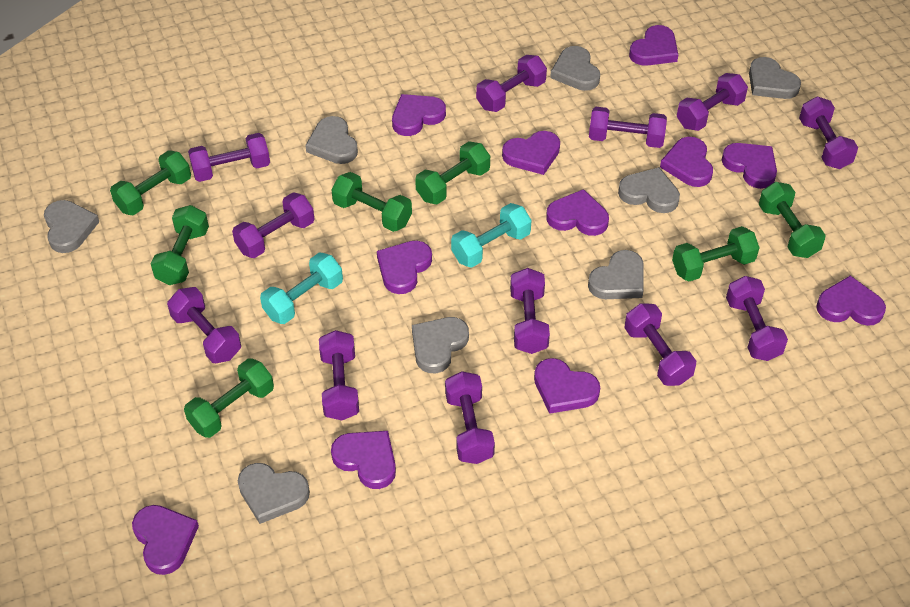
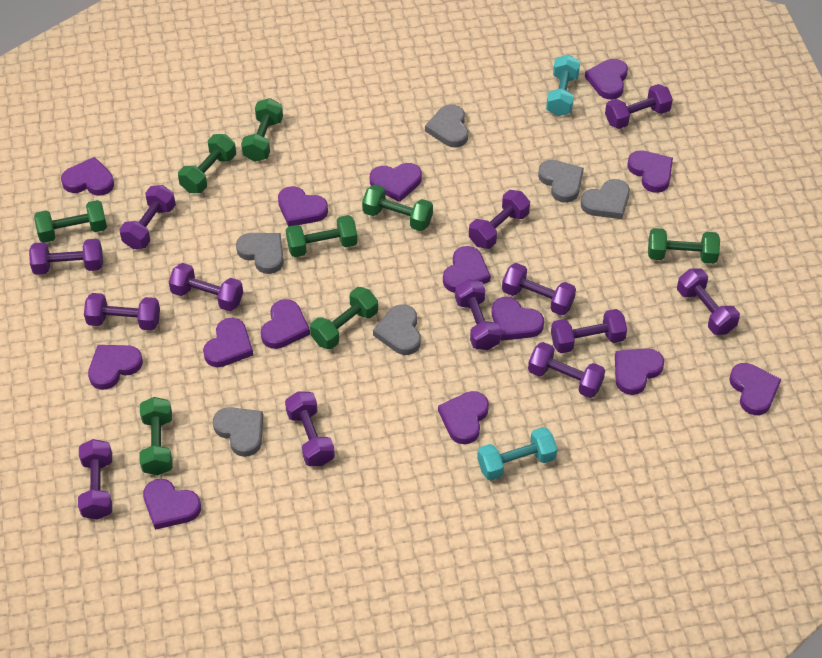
green dumbbell: 7 -> 8
grey heart: 8 -> 6
purple dumbbell: 12 -> 13
purple heart: 11 -> 14

